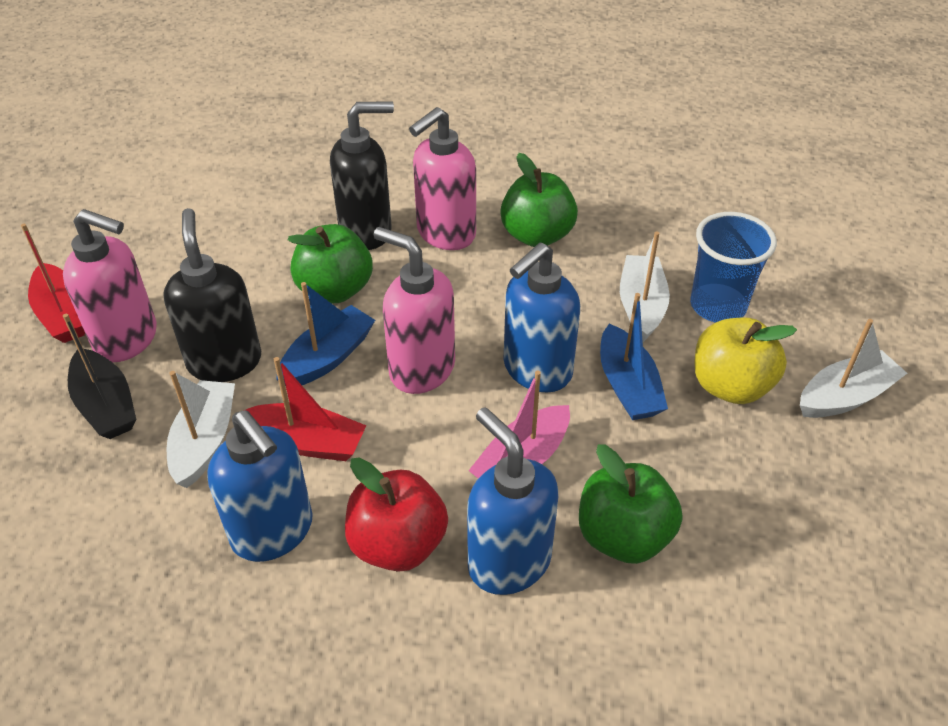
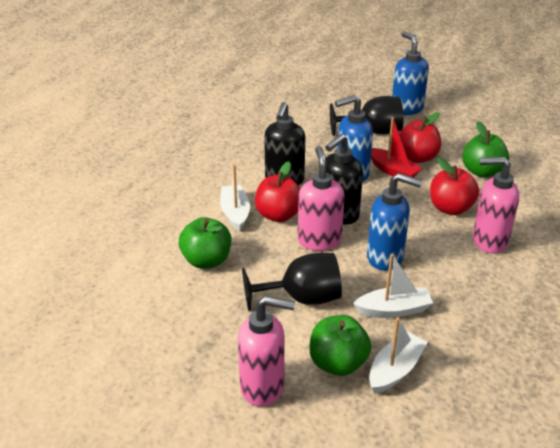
black boat: 1 -> 0
black goblet: 0 -> 2
blue boat: 2 -> 0
blue cup: 1 -> 0
pink boat: 1 -> 0
red apple: 1 -> 3
red boat: 2 -> 1
yellow apple: 1 -> 0

